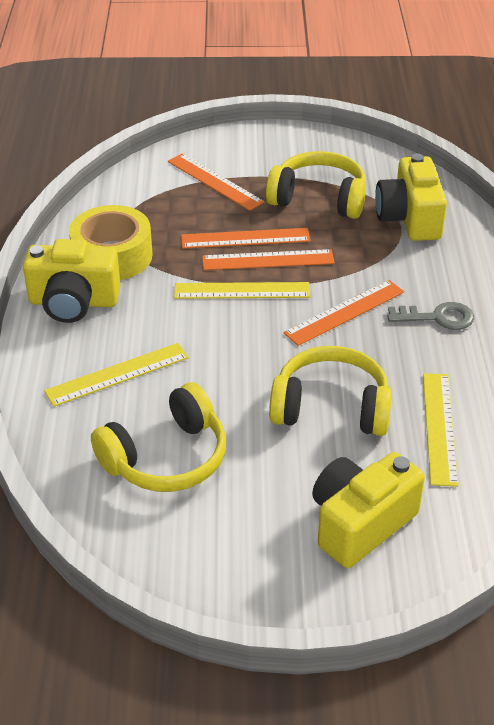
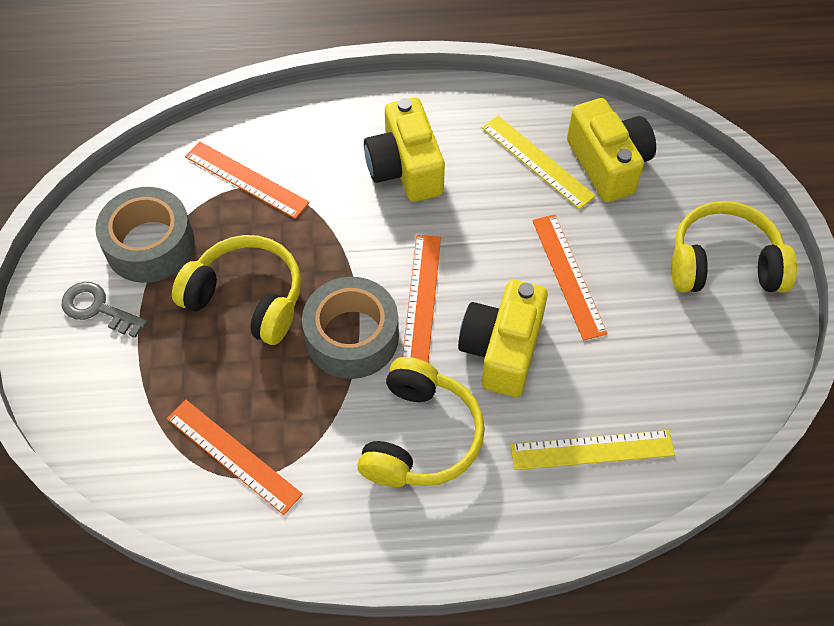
grey tape: 0 -> 2
yellow ruler: 3 -> 2
yellow tape: 1 -> 0

